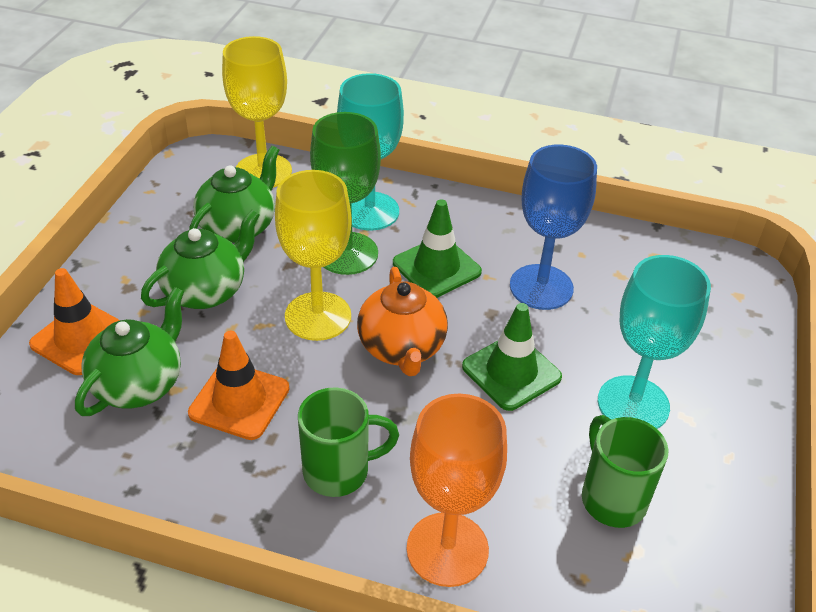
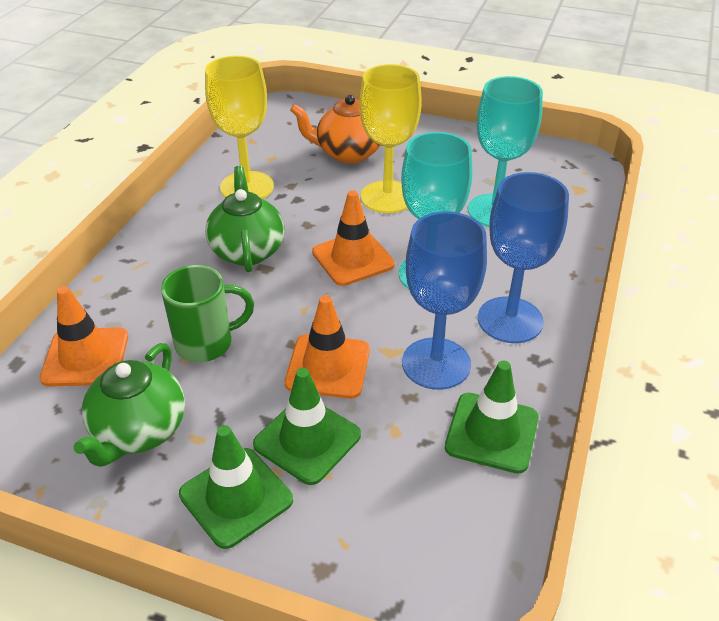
blue goblet: 1 -> 2
green goblet: 1 -> 0
green mug: 2 -> 1
green teapot: 3 -> 2
green traffic cone: 2 -> 3
orange goblet: 1 -> 0
orange traffic cone: 2 -> 3

